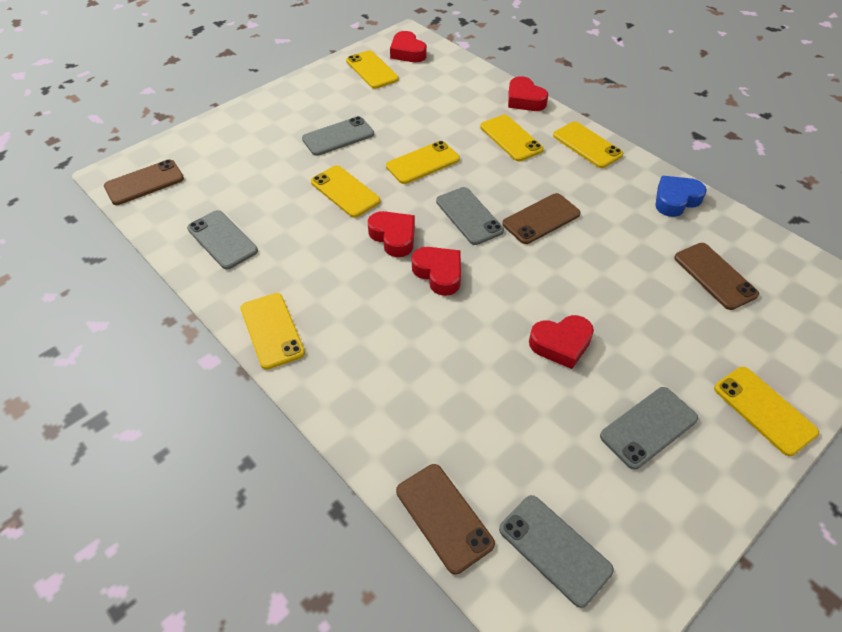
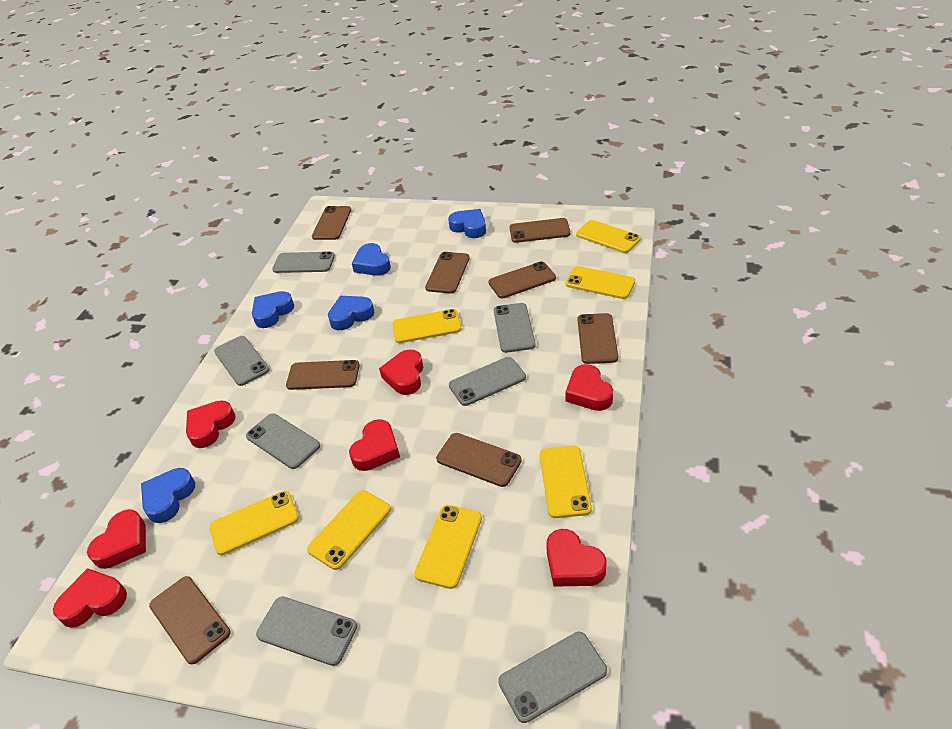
blue heart: 1 -> 5
brown phone: 4 -> 8
grey phone: 5 -> 7
red heart: 5 -> 7

